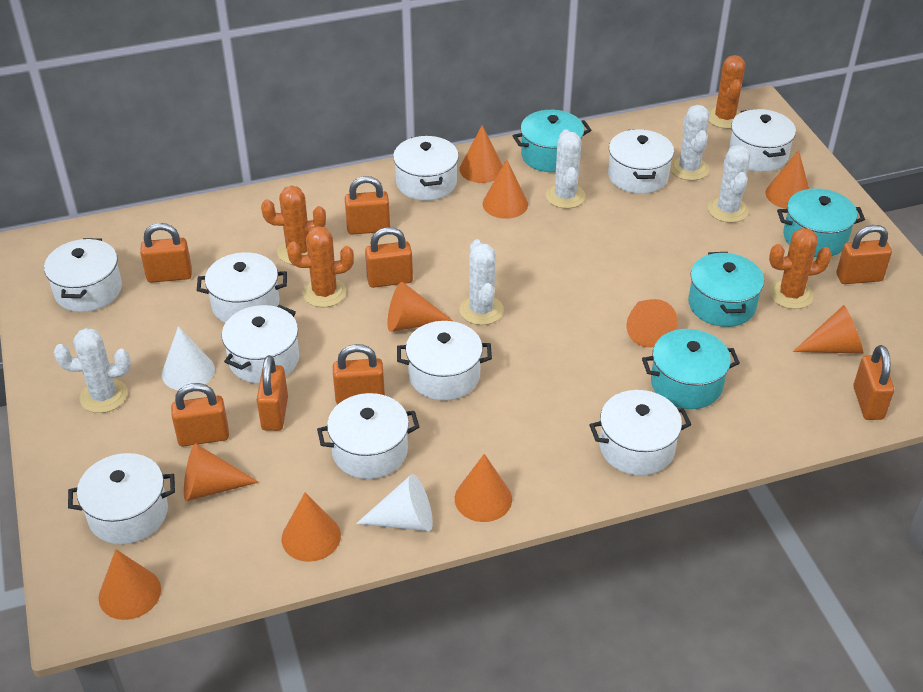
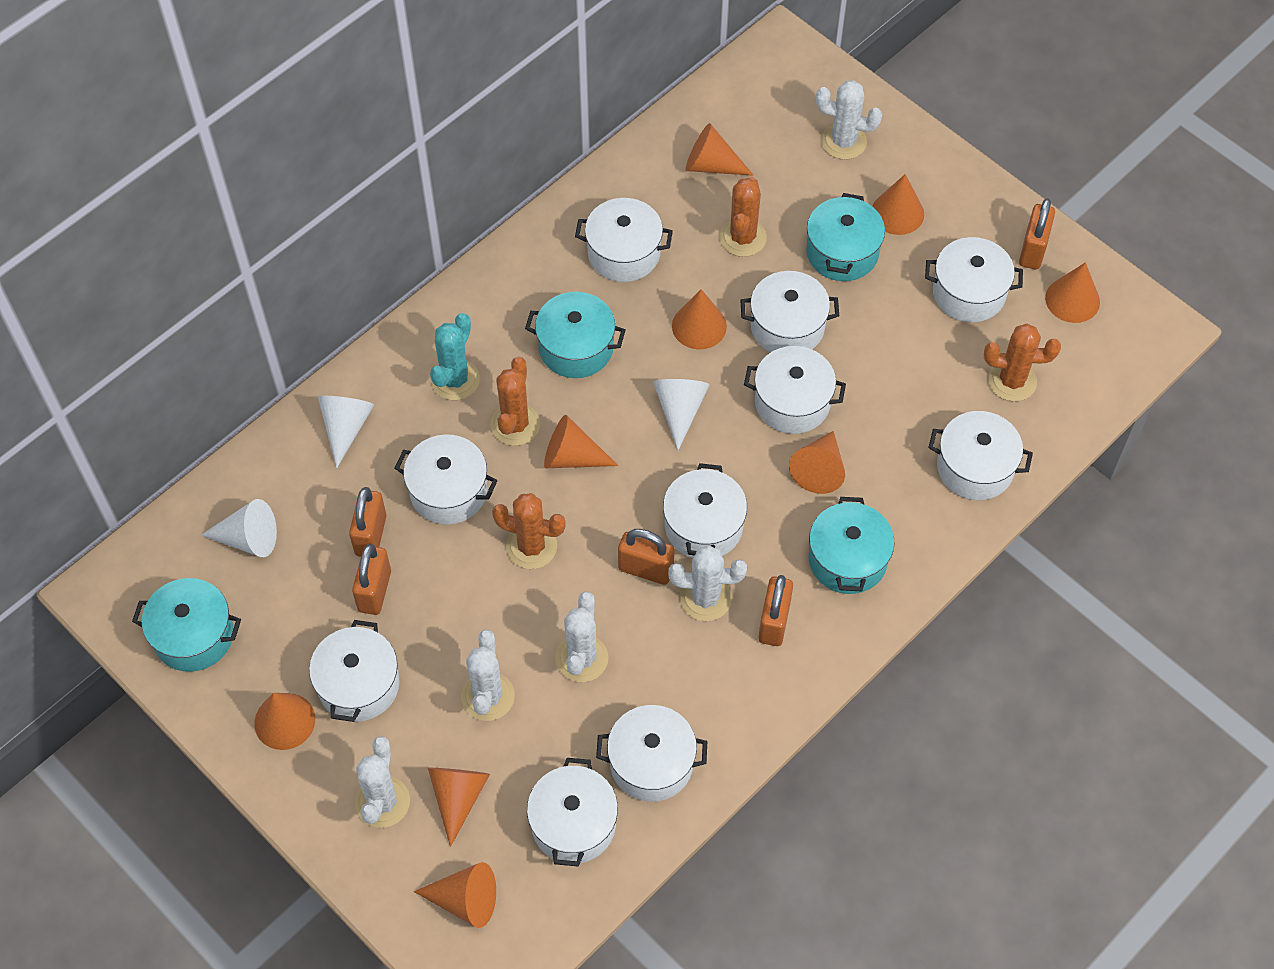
orange cone: 10 -> 9
orange padlock: 8 -> 5
turquoise cactus: 0 -> 1
white cone: 2 -> 3

